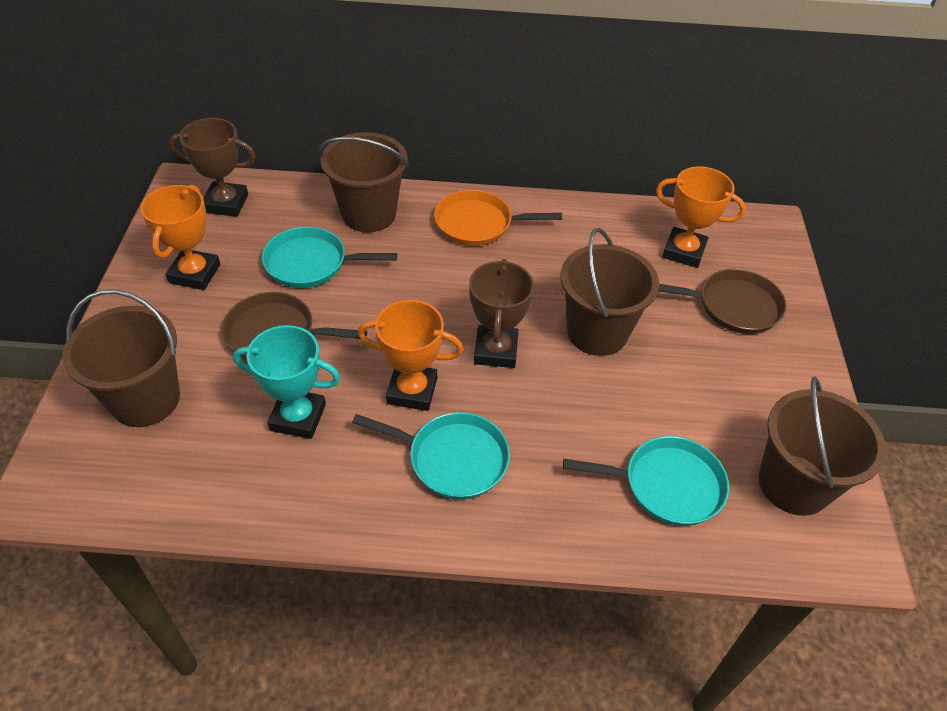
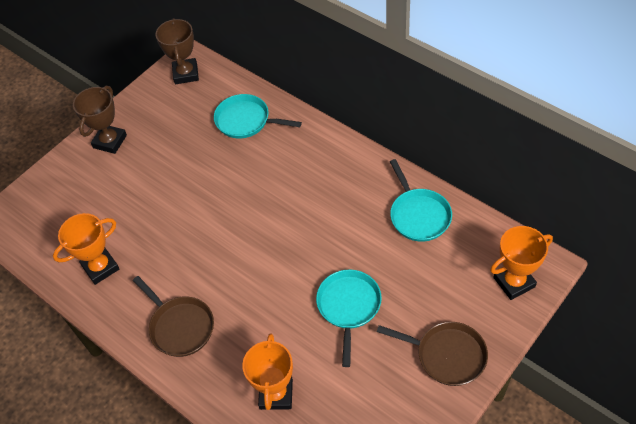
brown bucket: 4 -> 0
orange pan: 1 -> 0
turquoise trophy: 1 -> 0

